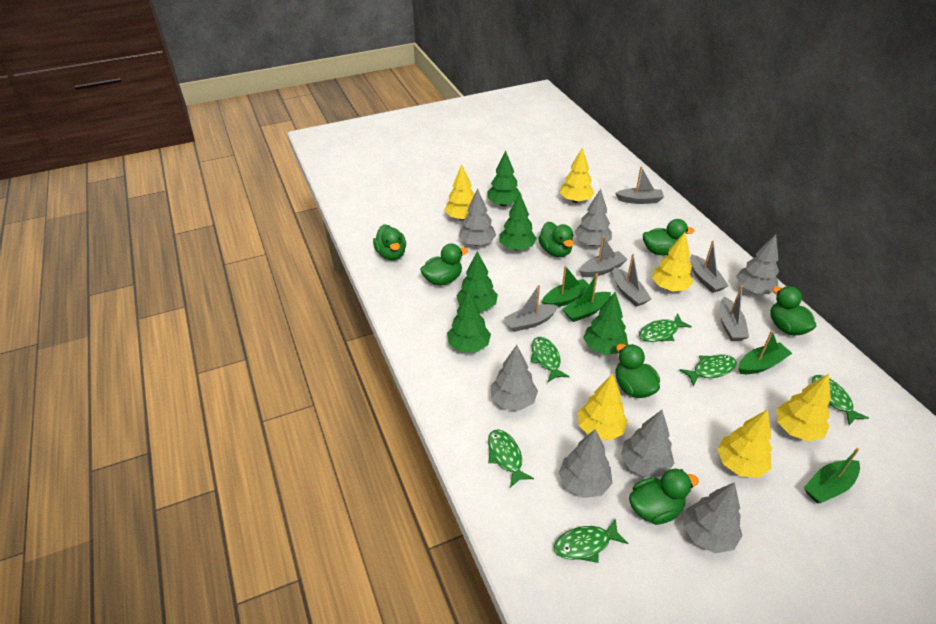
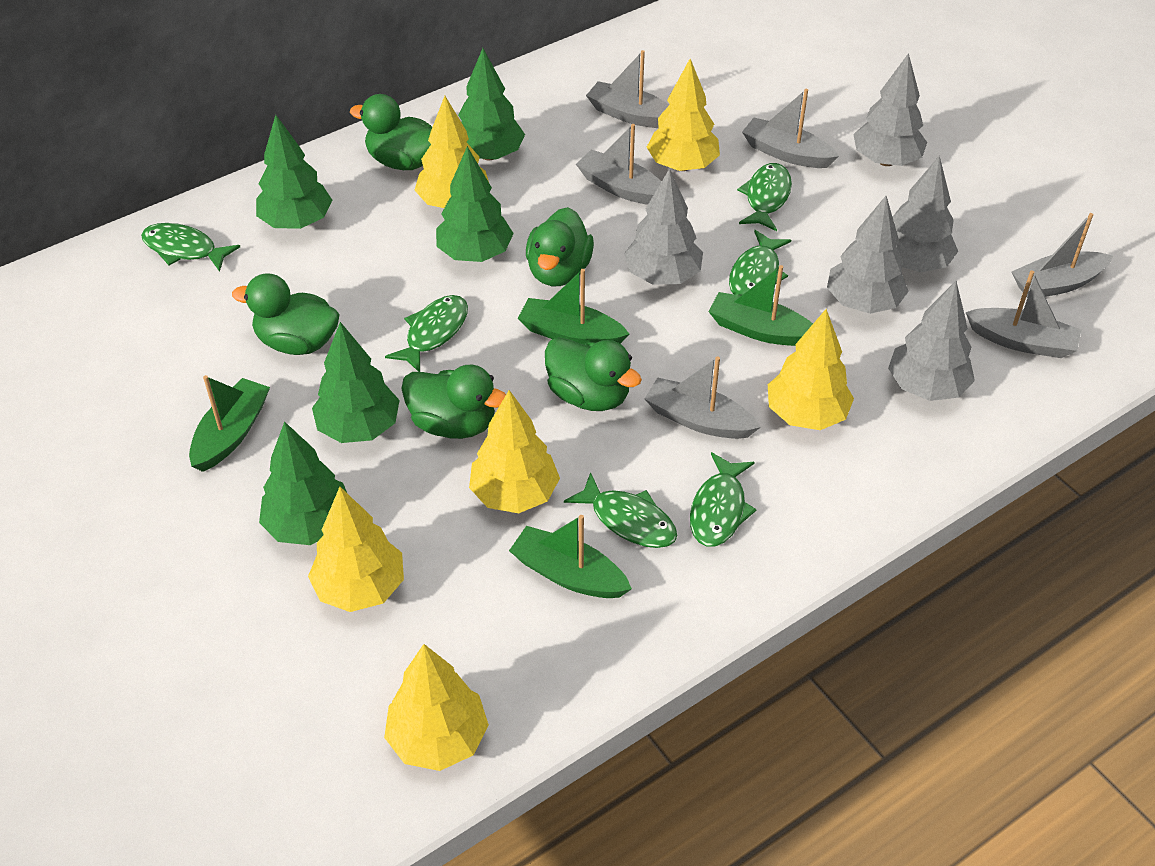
green duck: 7 -> 5
grey tree: 7 -> 5

